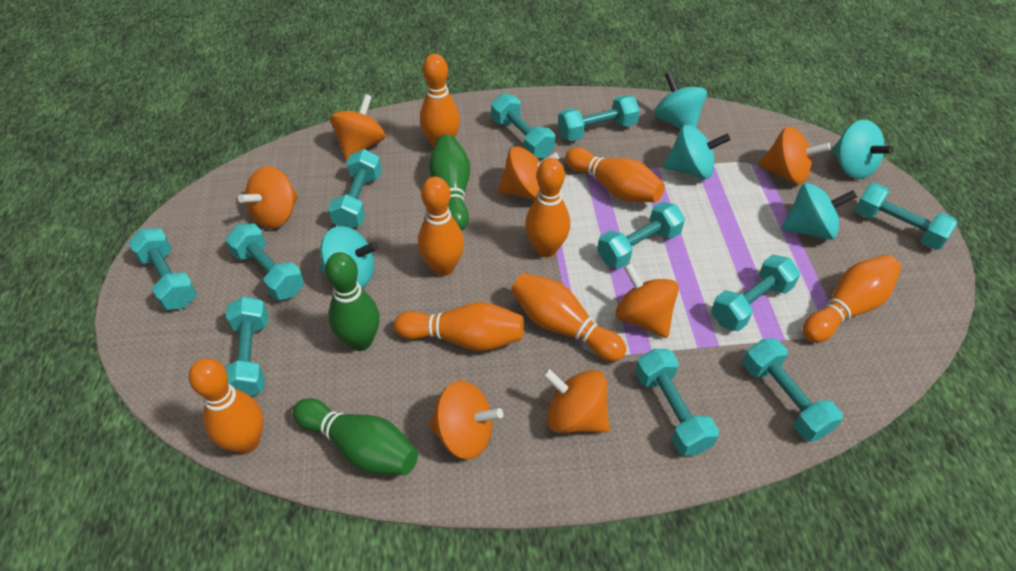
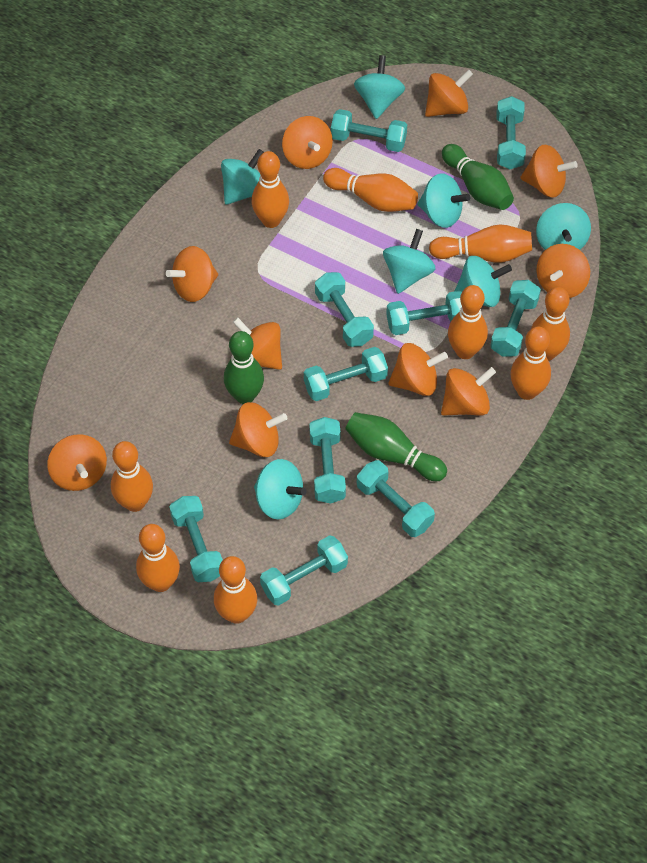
orange bowling pin: 8 -> 9
orange spinning top: 7 -> 10
turquoise dumbbell: 11 -> 10
turquoise spinning top: 5 -> 7

